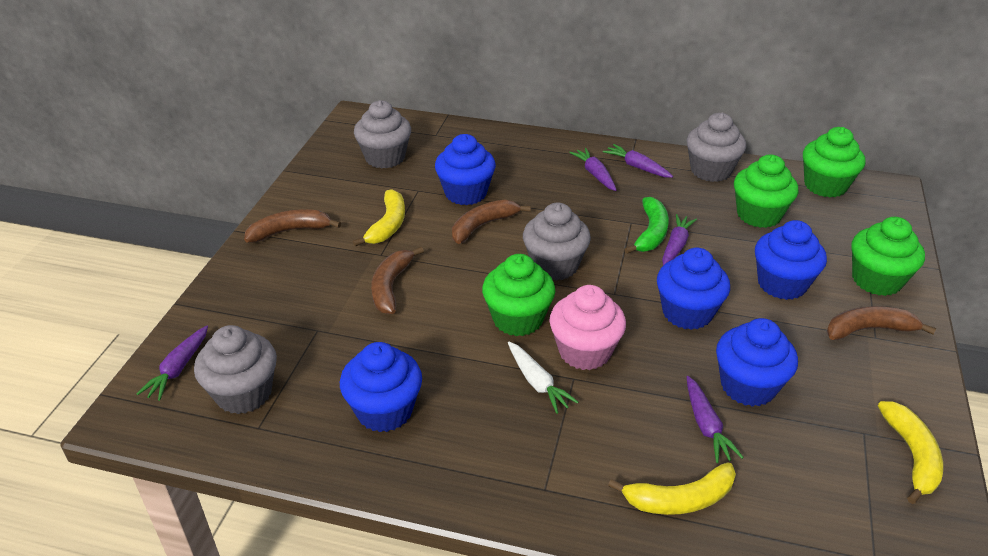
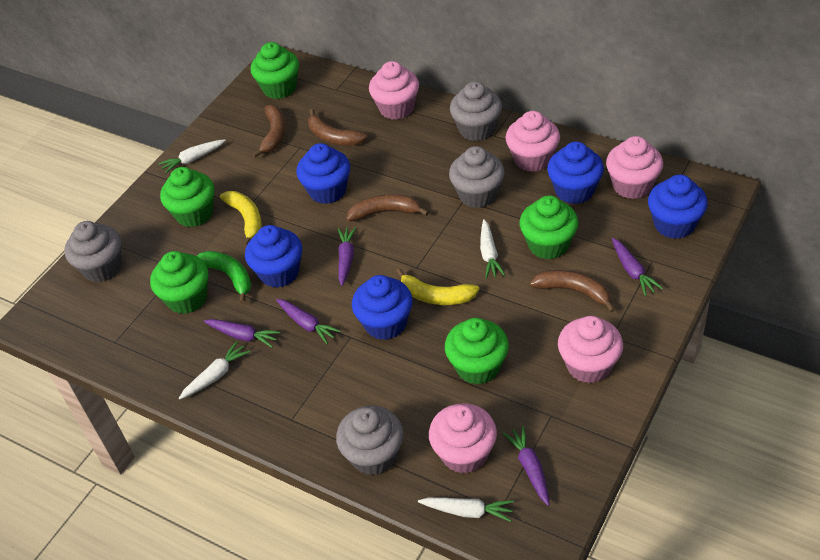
green cupcake: 4 -> 5
pink cupcake: 1 -> 5
white carrot: 1 -> 4
yellow banana: 3 -> 2

